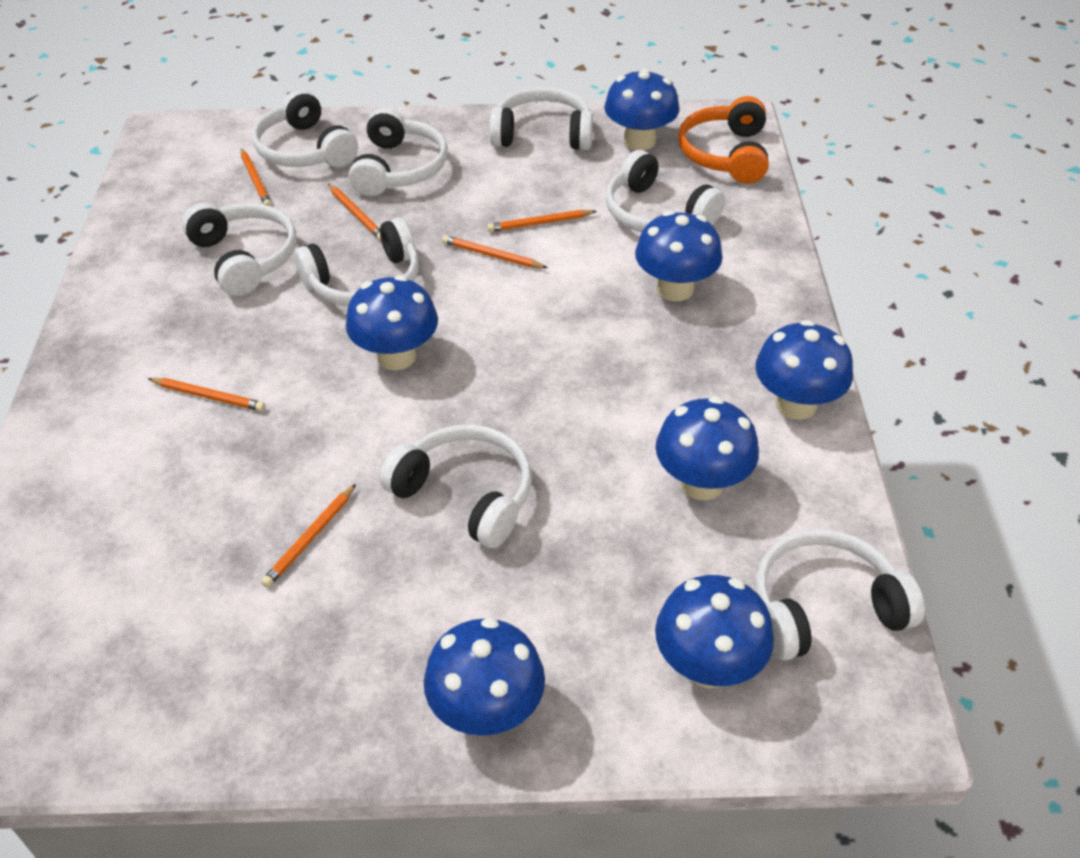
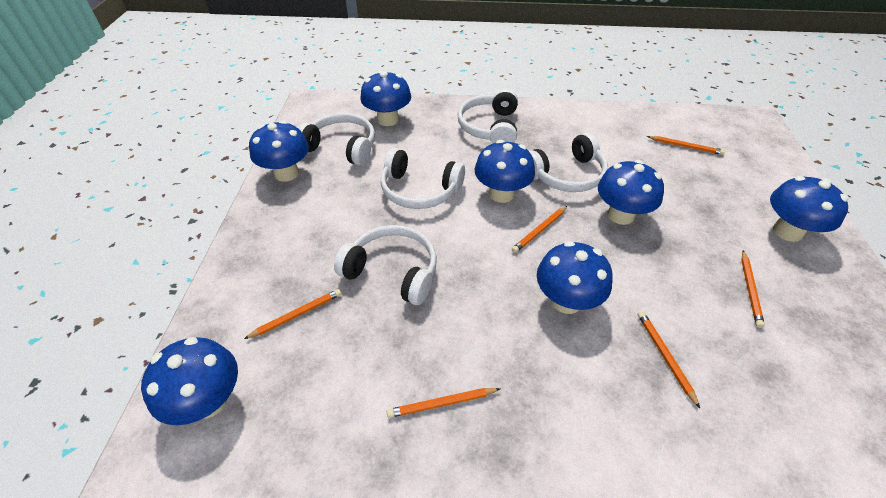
orange headphones: 1 -> 0
white headphones: 8 -> 5

